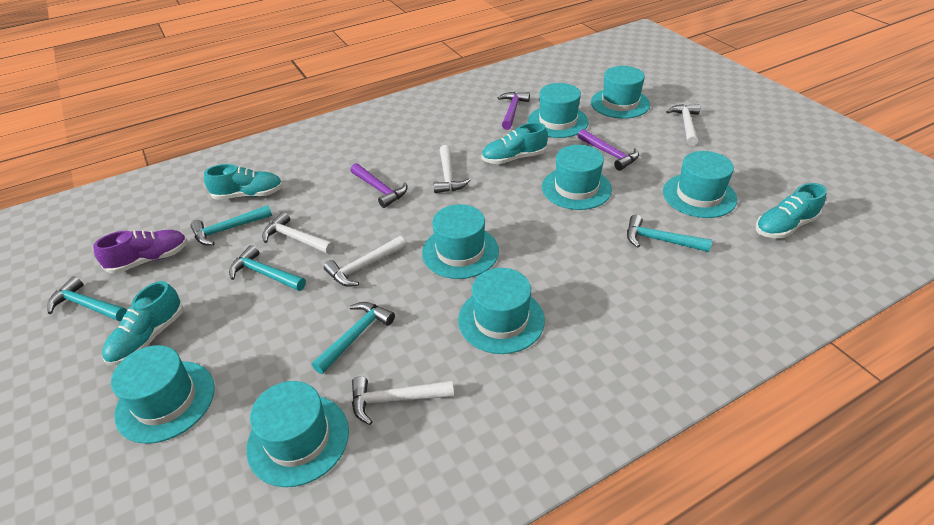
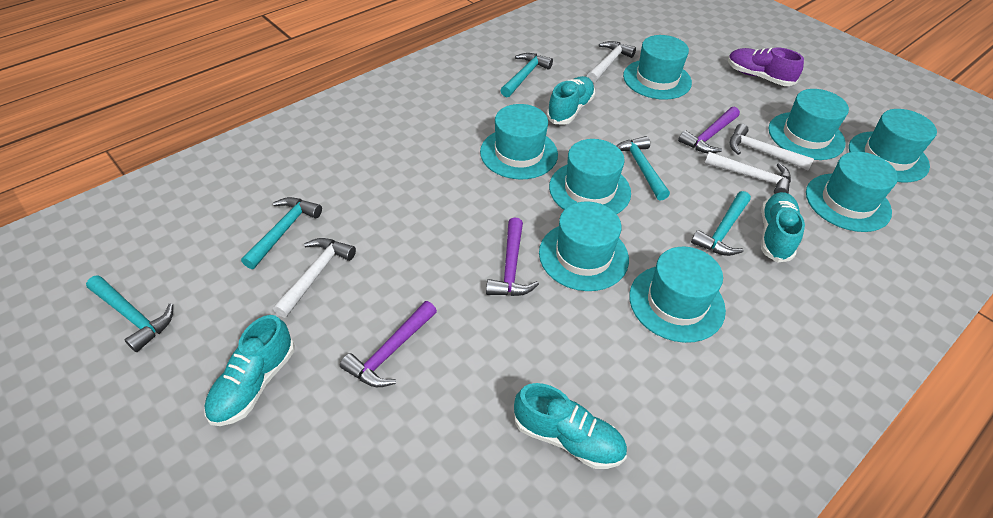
white hammer: 5 -> 4

